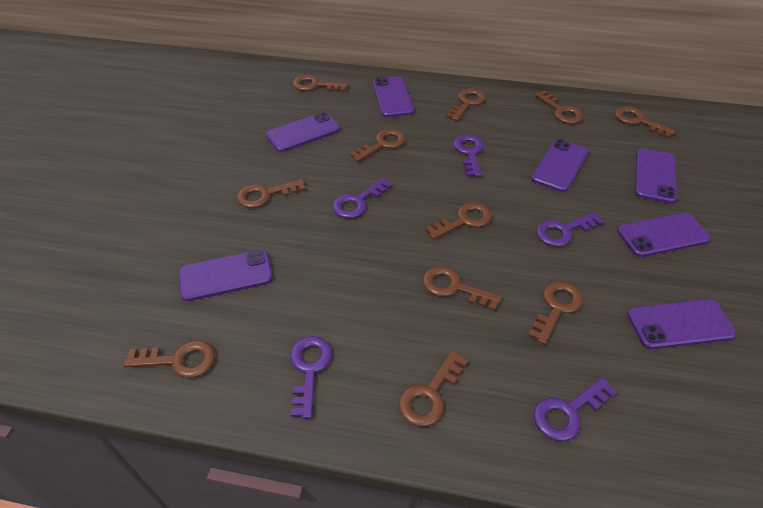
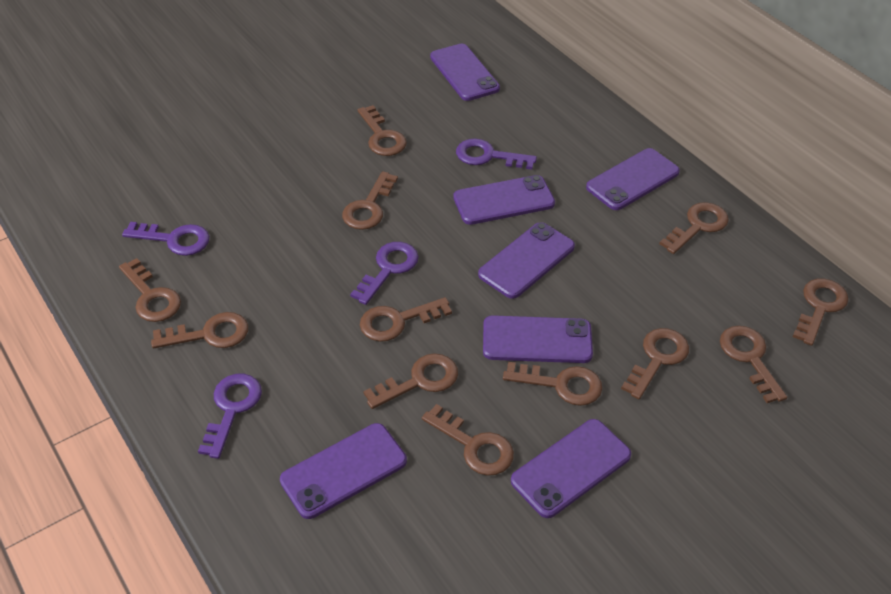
brown key: 11 -> 12
purple key: 5 -> 4

